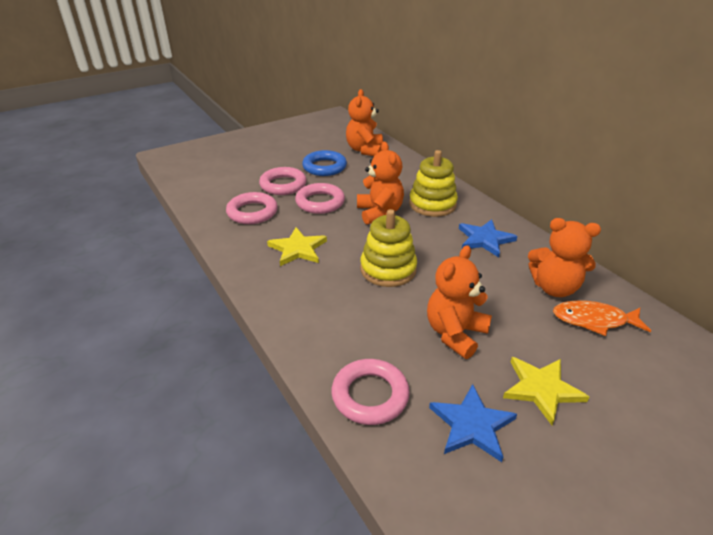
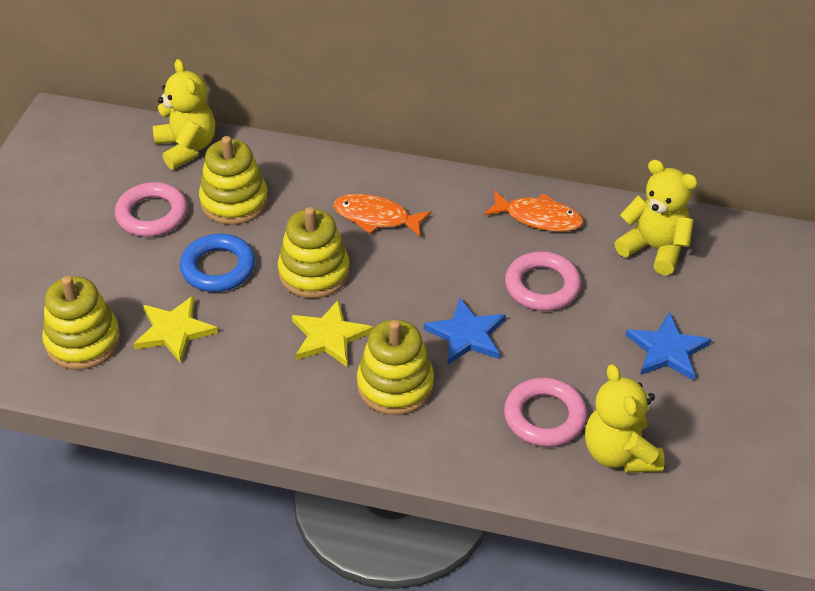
orange fish: 1 -> 2
orange teddy bear: 4 -> 0
pink ring: 4 -> 3
yellow stacking toy: 2 -> 4
yellow teddy bear: 0 -> 3

